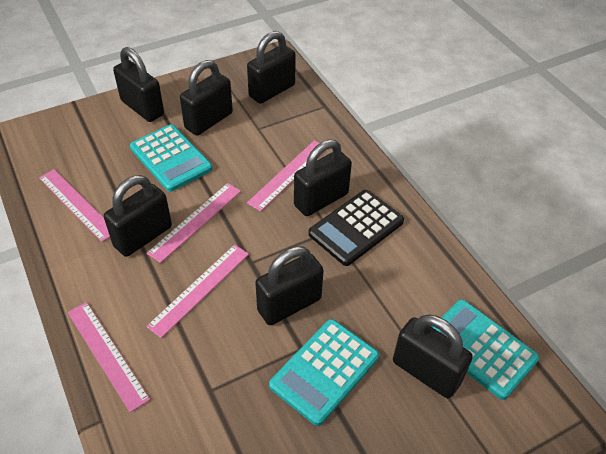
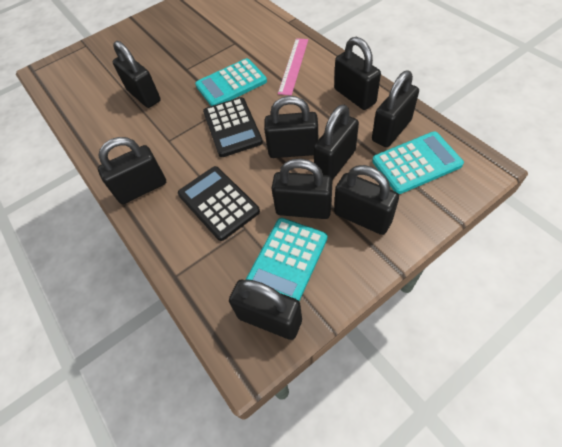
black calculator: 1 -> 2
black padlock: 7 -> 9
pink ruler: 5 -> 1

